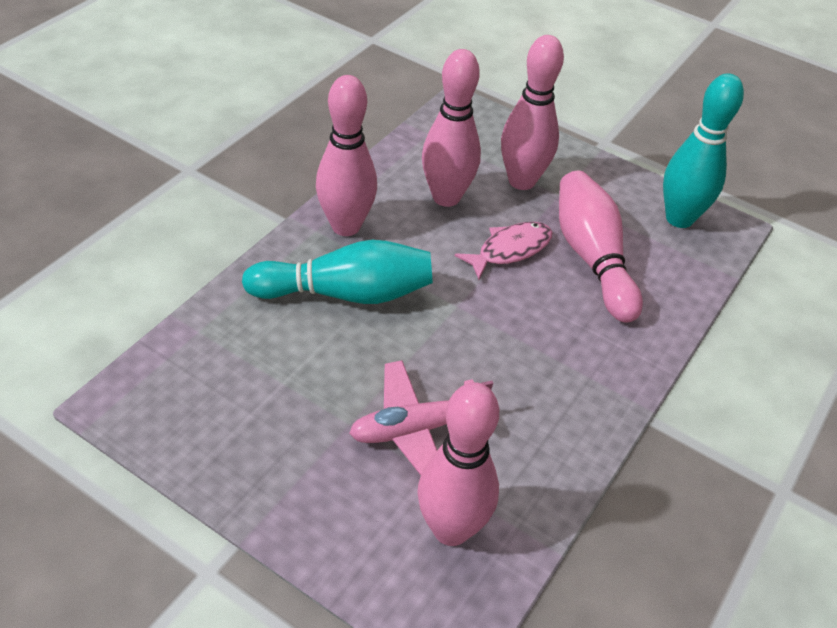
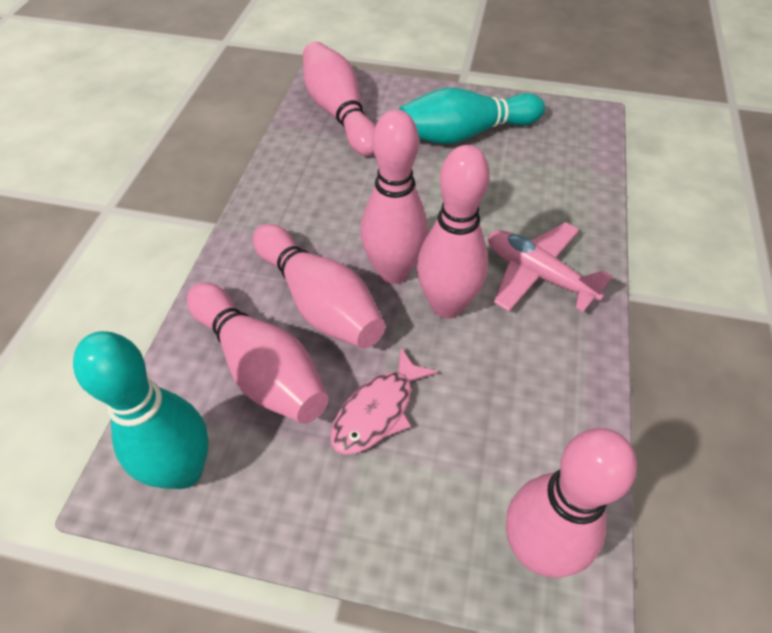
pink bowling pin: 5 -> 6

